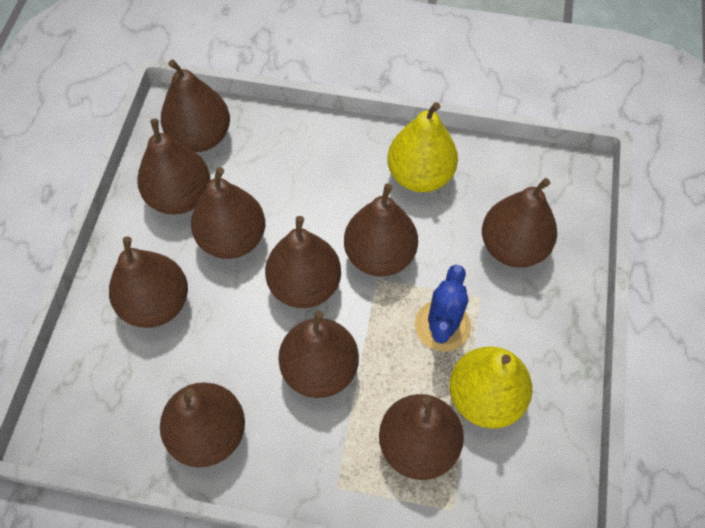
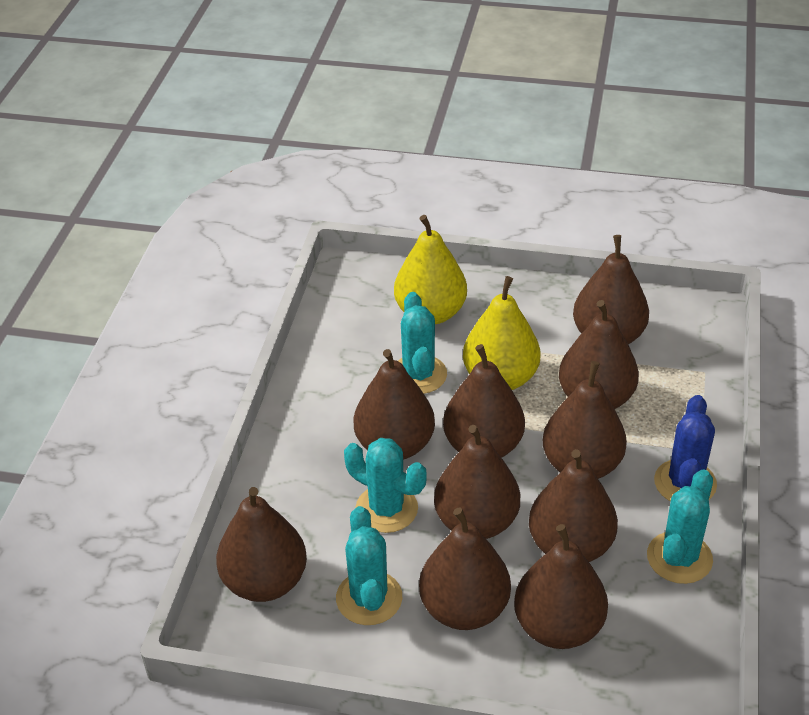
turquoise cactus: 0 -> 4

